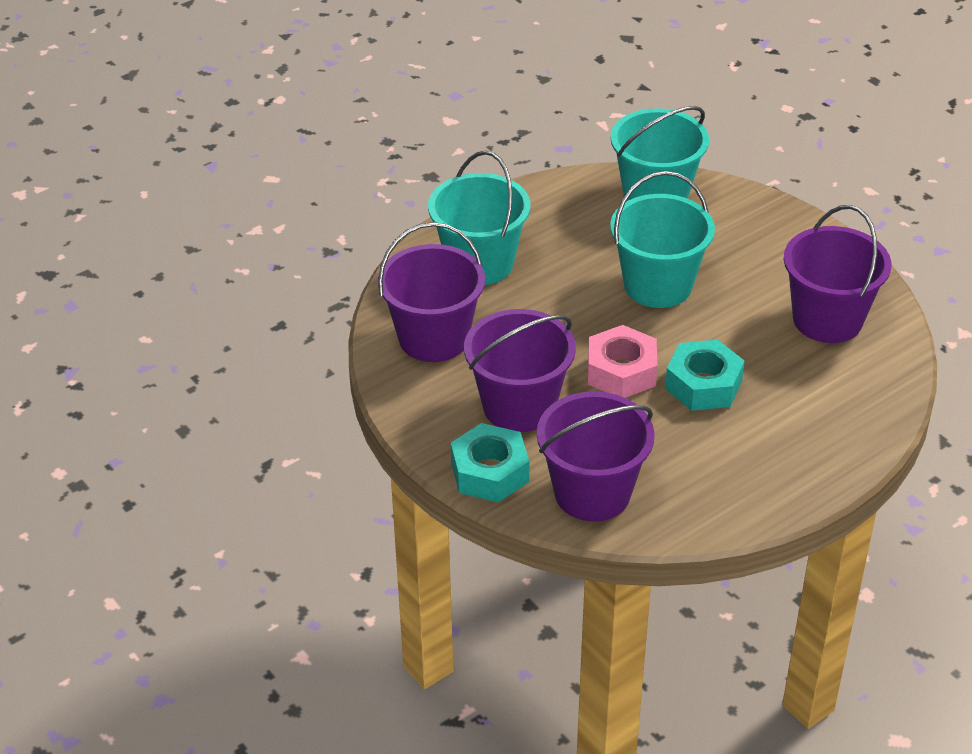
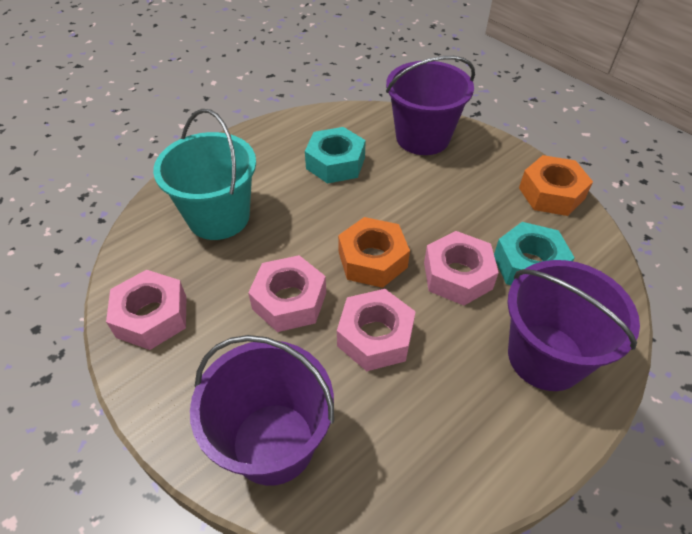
orange nut: 0 -> 2
pink nut: 1 -> 4
purple bucket: 4 -> 3
turquoise bucket: 3 -> 1

